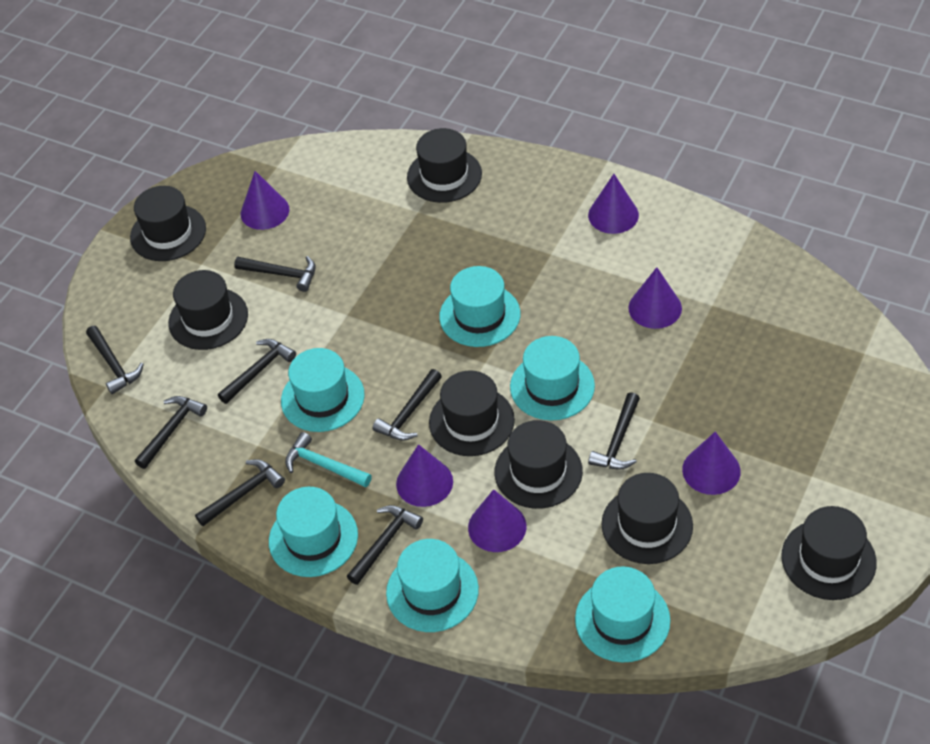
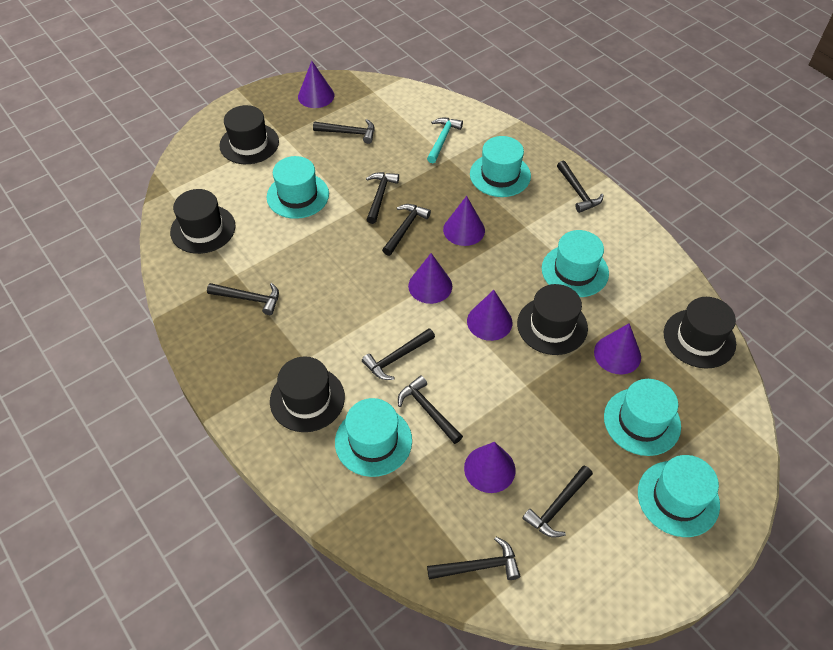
black hammer: 8 -> 9
black hat: 7 -> 5

